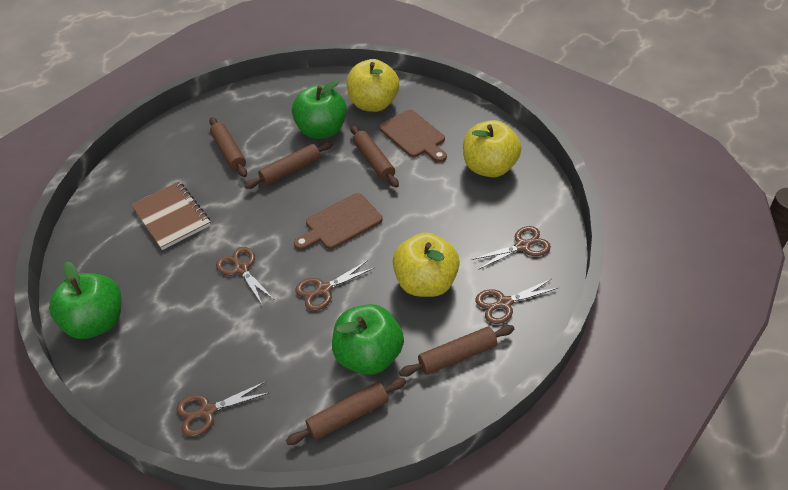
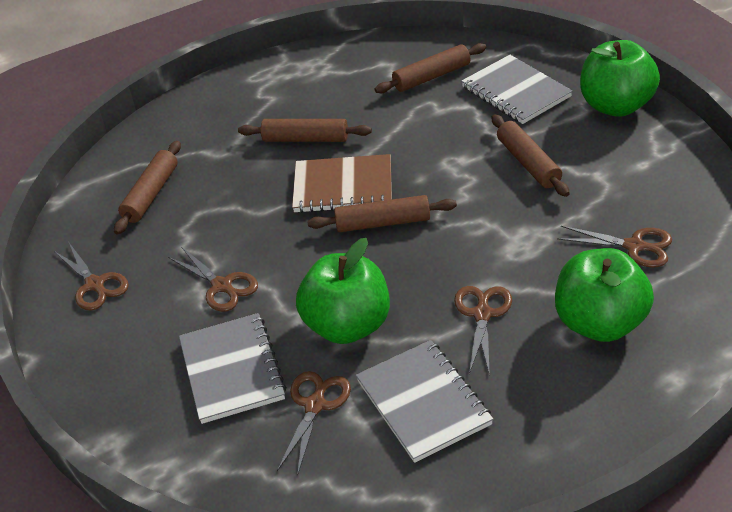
brown cutting board: 2 -> 0
grey notebook: 0 -> 3
yellow apple: 3 -> 0

